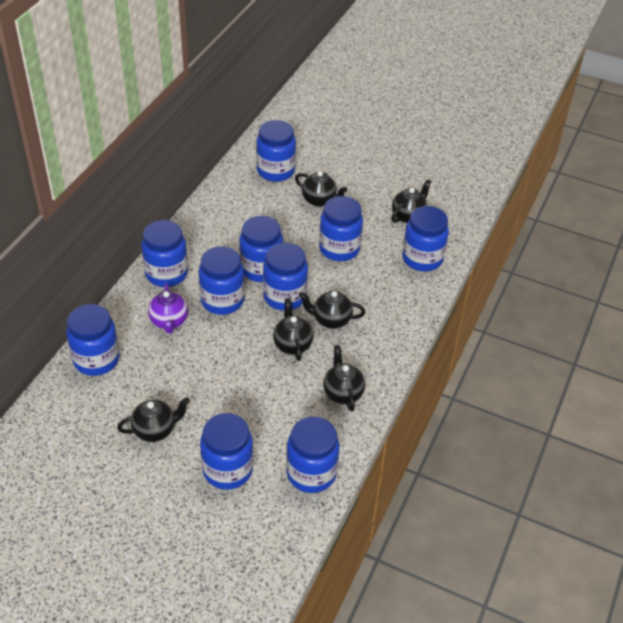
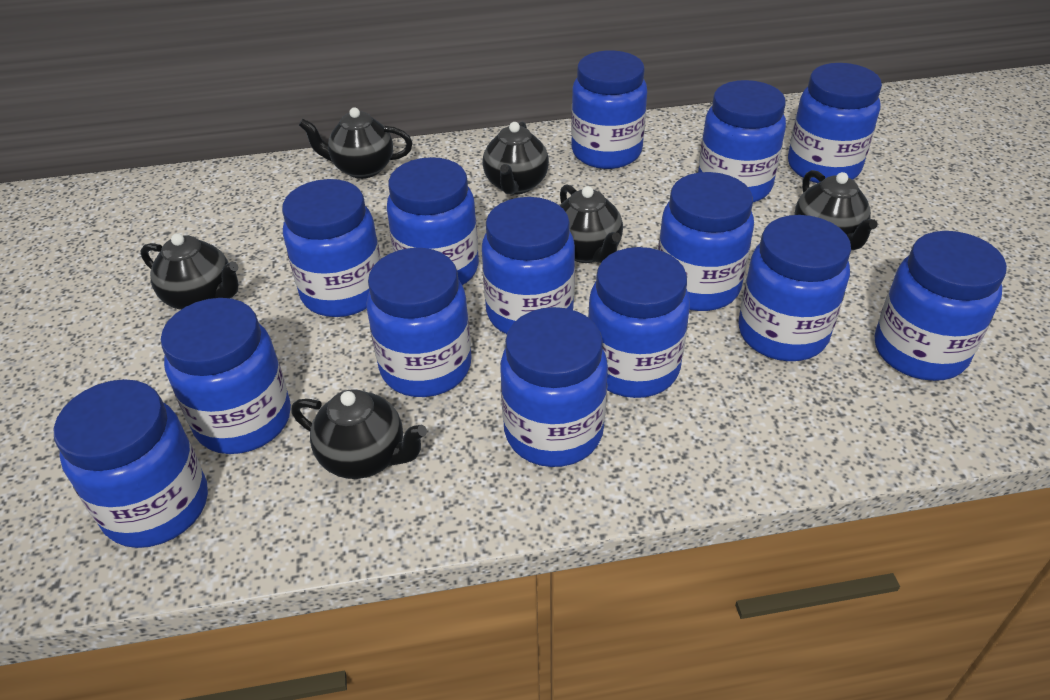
blue jar: 10 -> 14
purple teapot: 1 -> 0

